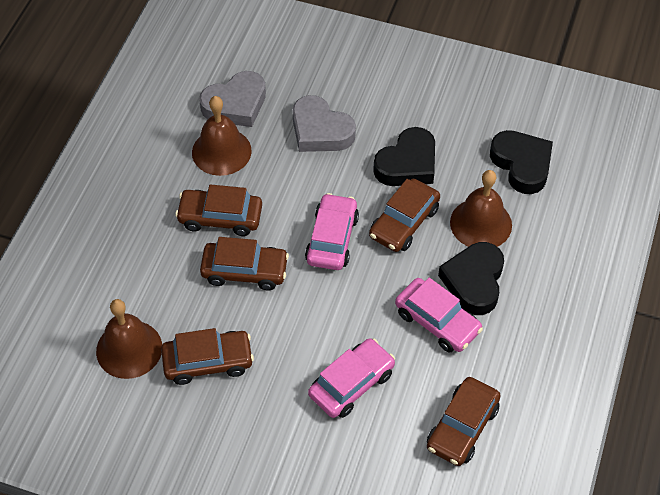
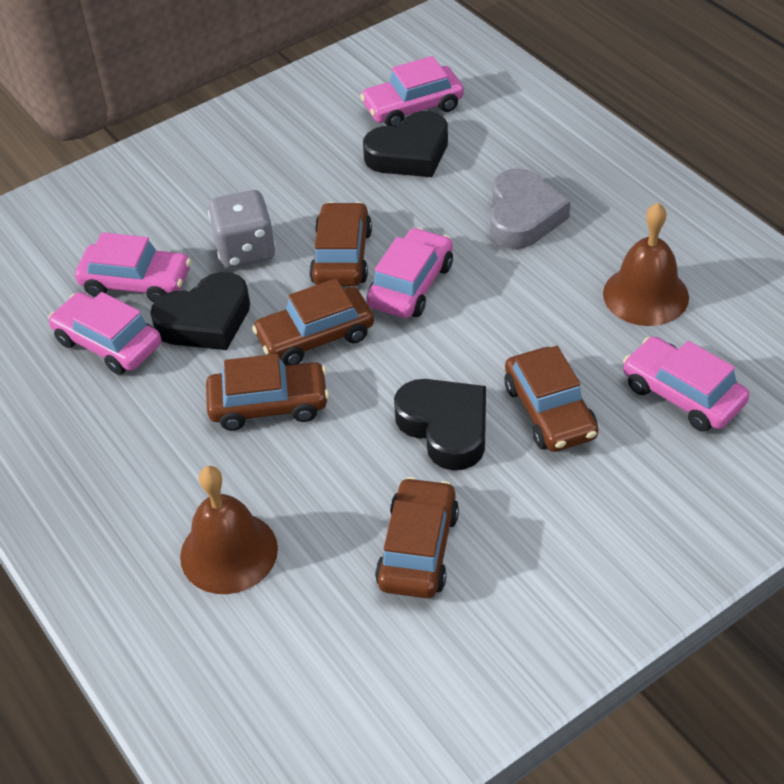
brown bell: 3 -> 2
grey dice: 0 -> 1
grey heart: 2 -> 1
pink car: 3 -> 5

